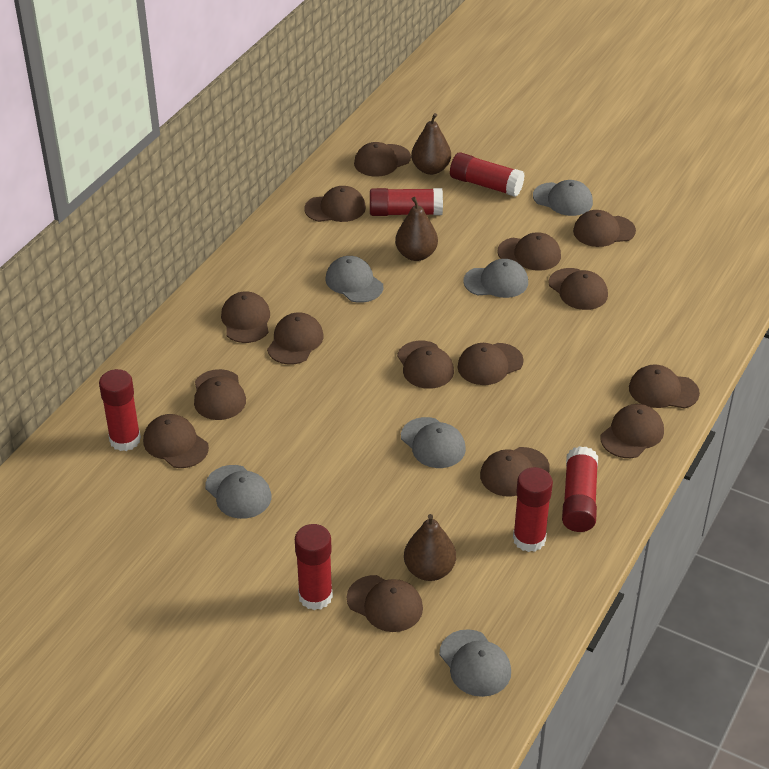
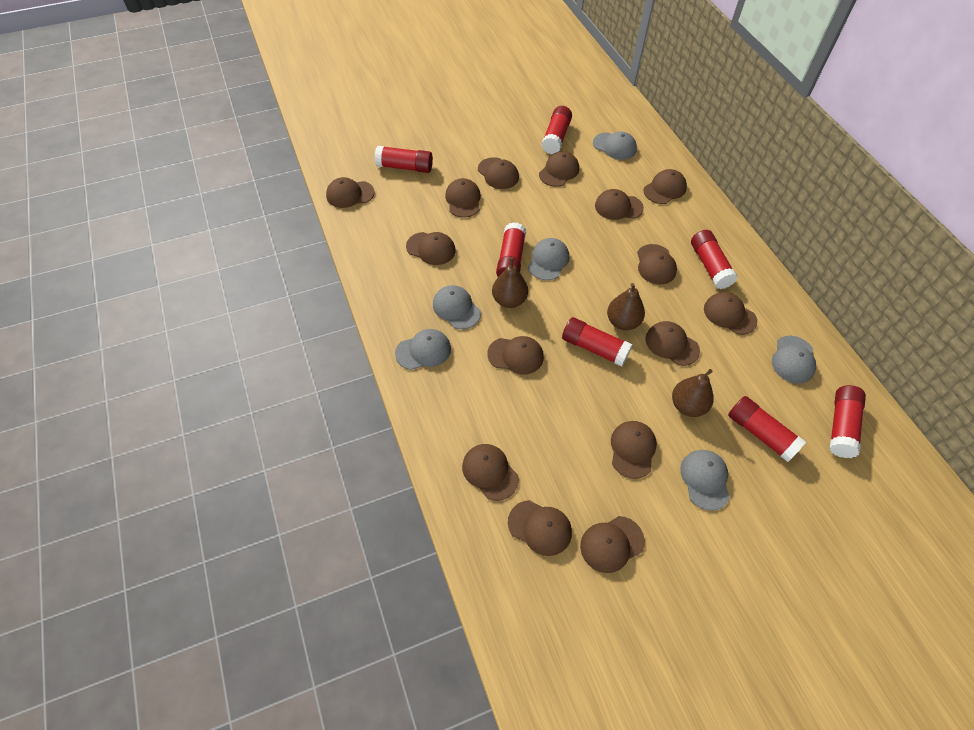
red glue stick: 6 -> 7

